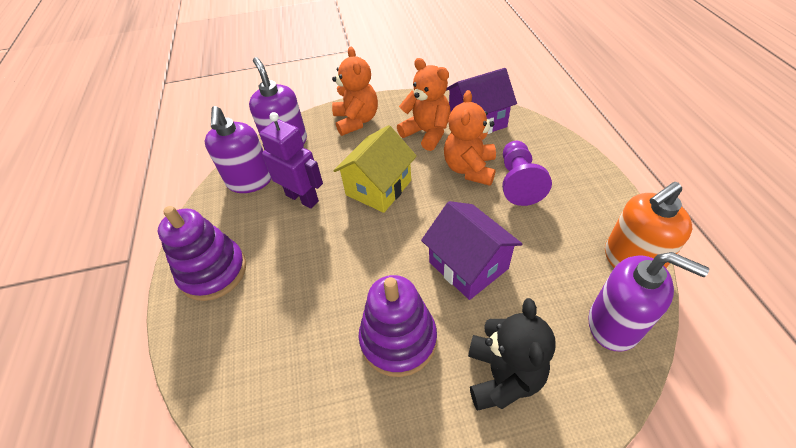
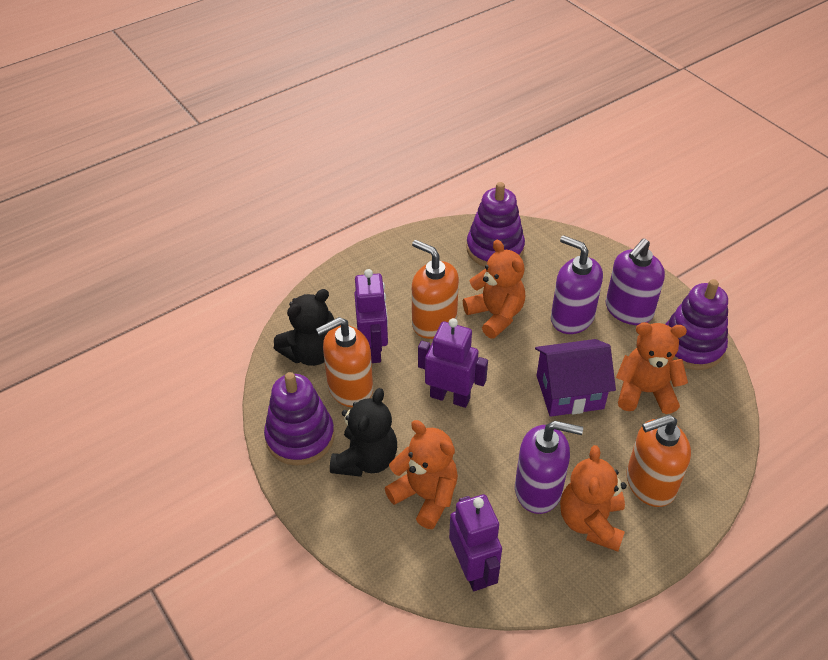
black teddy bear: 1 -> 2
orange soap dispenser: 1 -> 3
orange teddy bear: 3 -> 4
purple house: 2 -> 1
purple pawn: 1 -> 0
purple robot: 1 -> 3
purple stacking toy: 2 -> 3
yellow house: 1 -> 0

